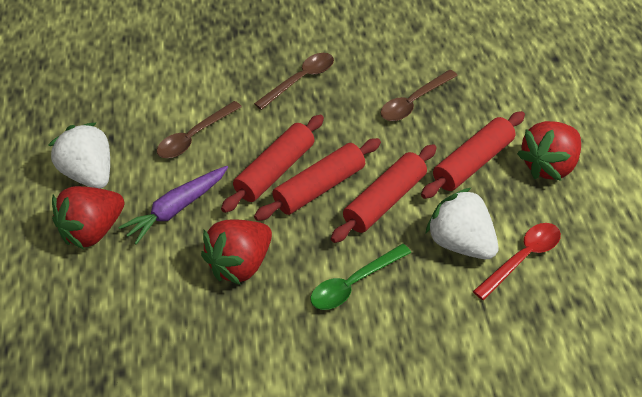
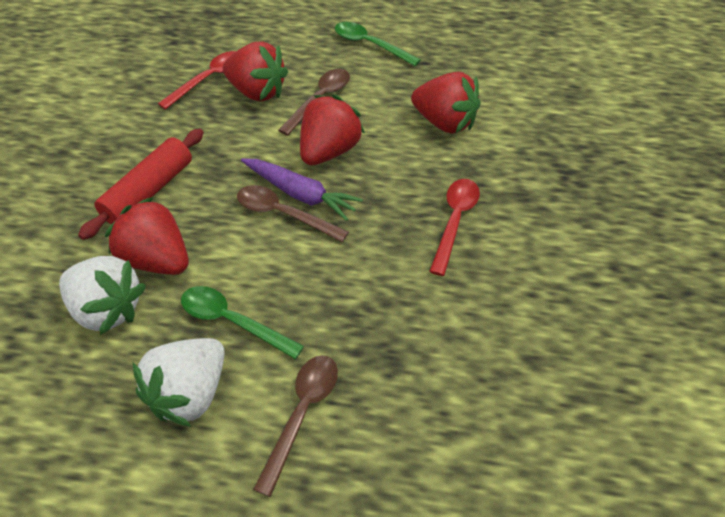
green spoon: 1 -> 2
red rolling pin: 4 -> 1
red spoon: 1 -> 2
red strawberry: 3 -> 4

